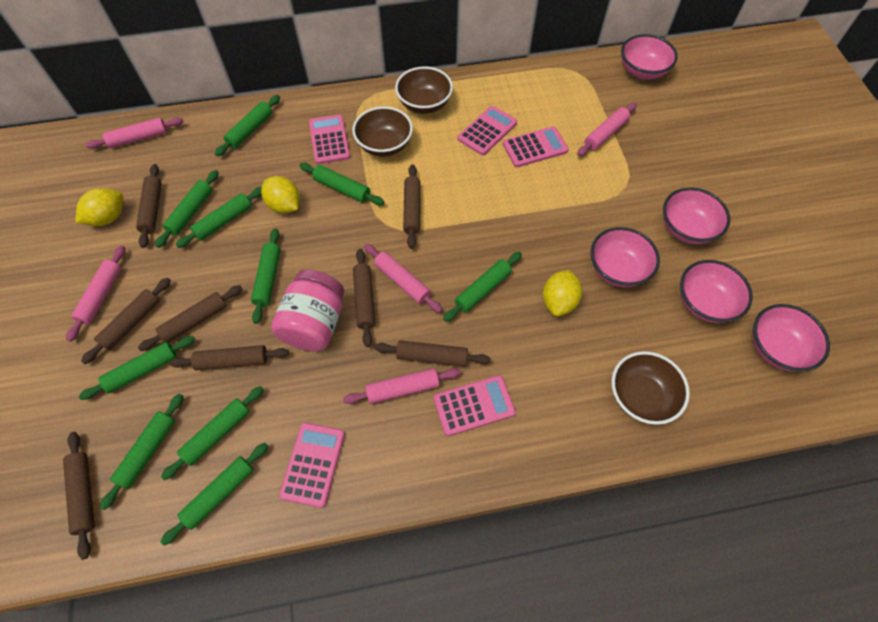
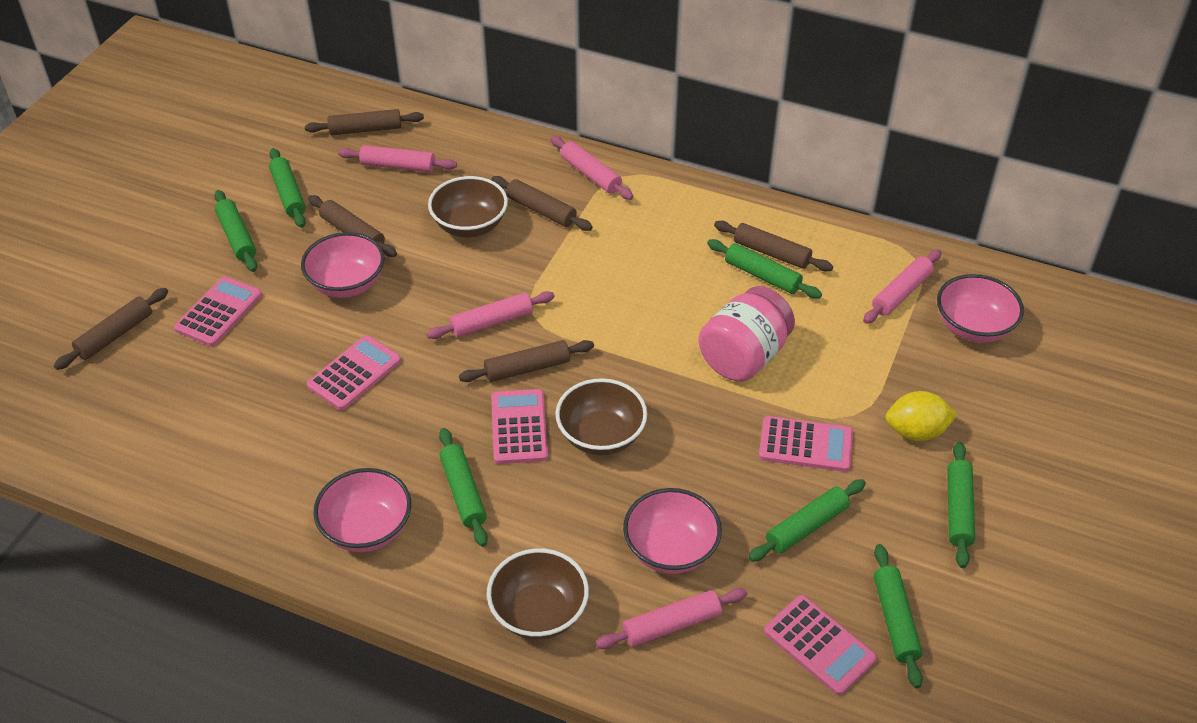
brown rolling pin: 8 -> 6
green rolling pin: 10 -> 7
pink bowl: 5 -> 4
yellow lemon: 3 -> 1

